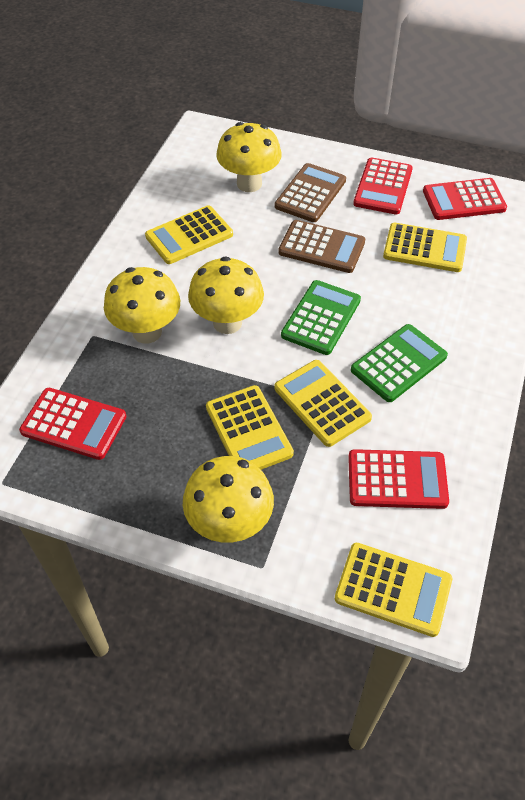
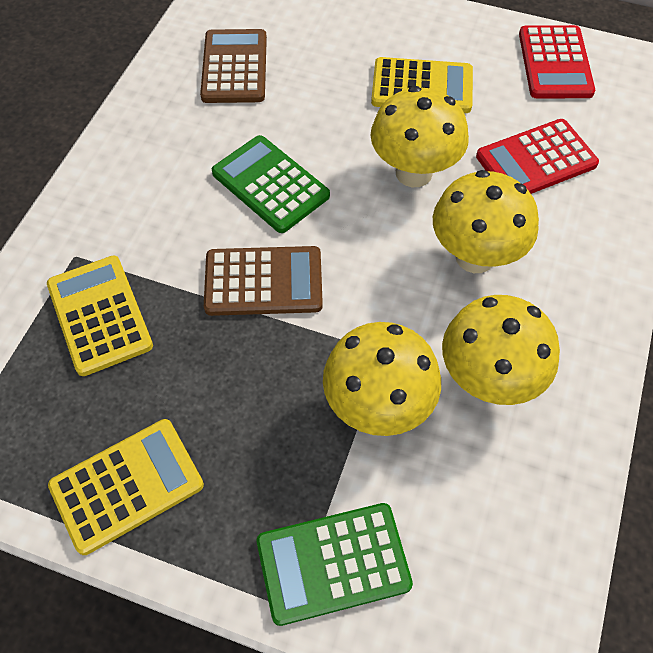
red calculator: 4 -> 2
yellow calculator: 5 -> 3

